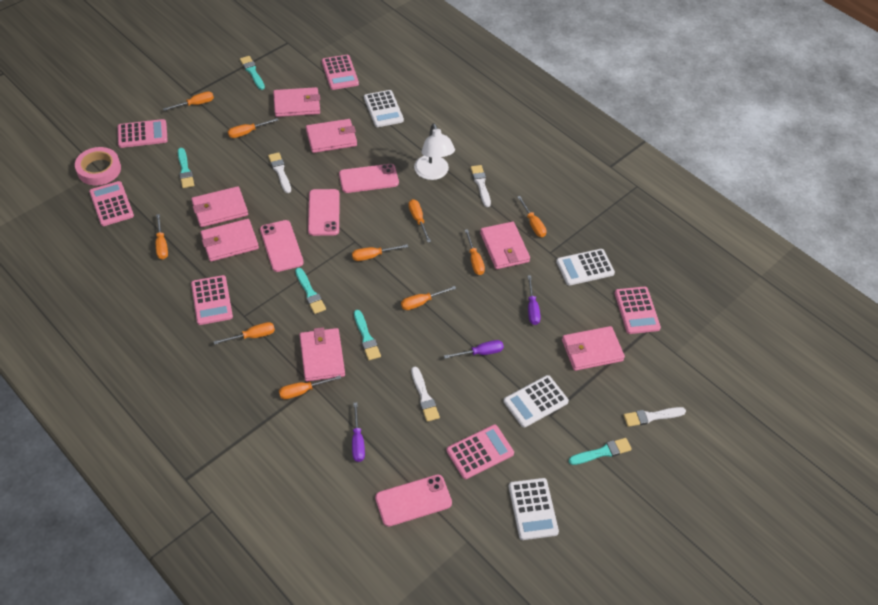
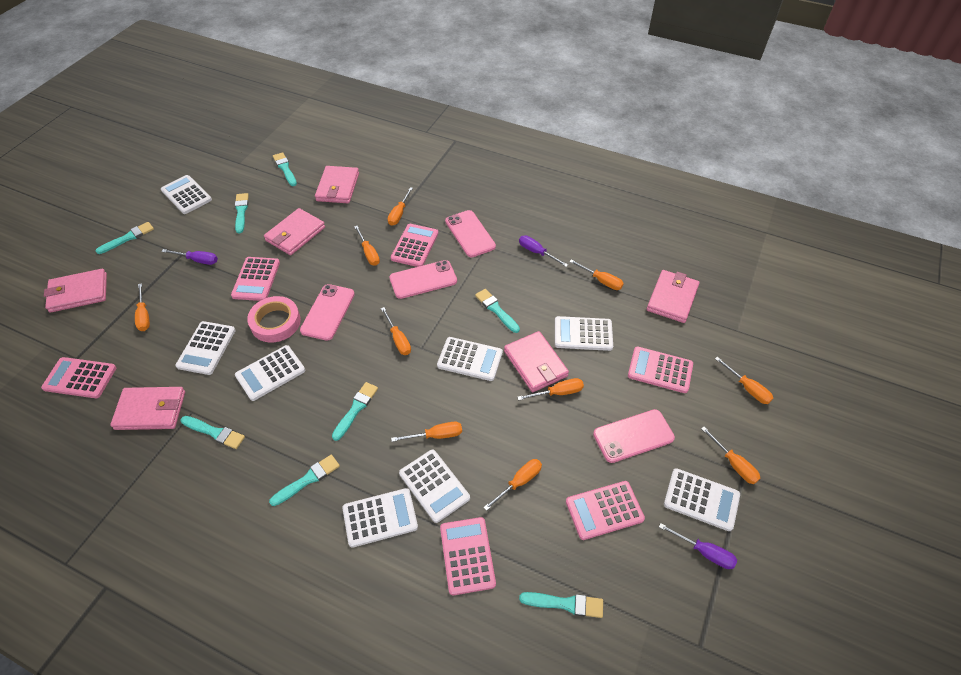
pink wallet: 7 -> 6
turquoise brush: 5 -> 8
white brush: 4 -> 0
white calculator: 4 -> 8
white lamp: 1 -> 0

